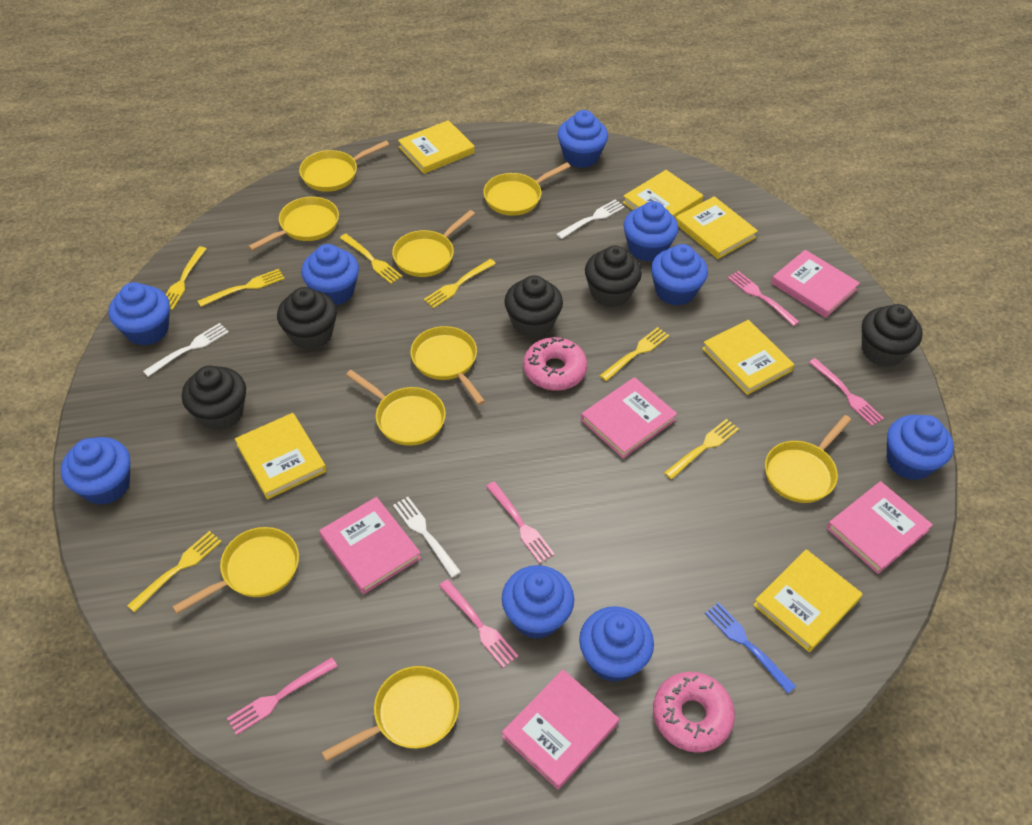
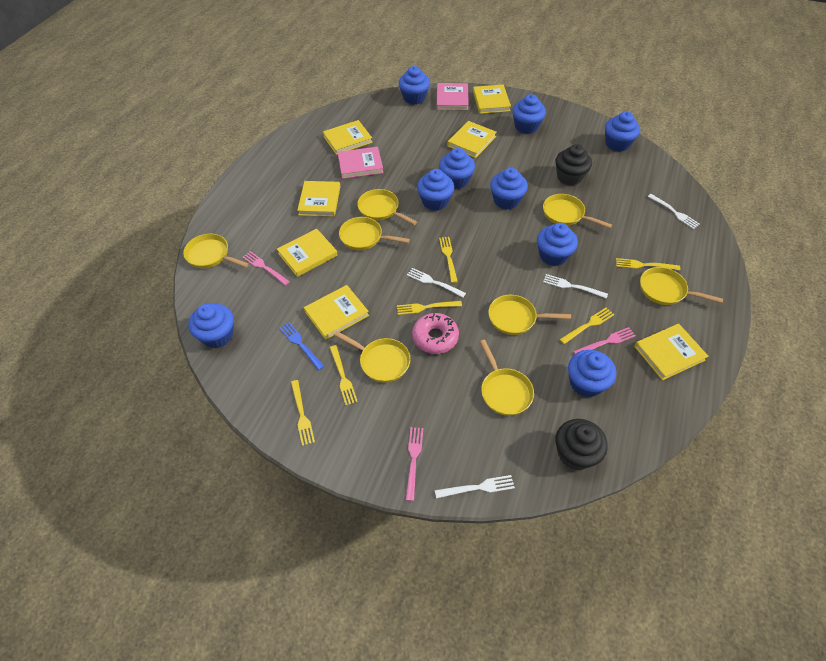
black cupcake: 5 -> 2
pink book: 5 -> 2
pink donut: 2 -> 1
pink fork: 5 -> 3
white fork: 3 -> 4
yellow book: 6 -> 7
yellow fork: 7 -> 6
yellow pan: 9 -> 8

